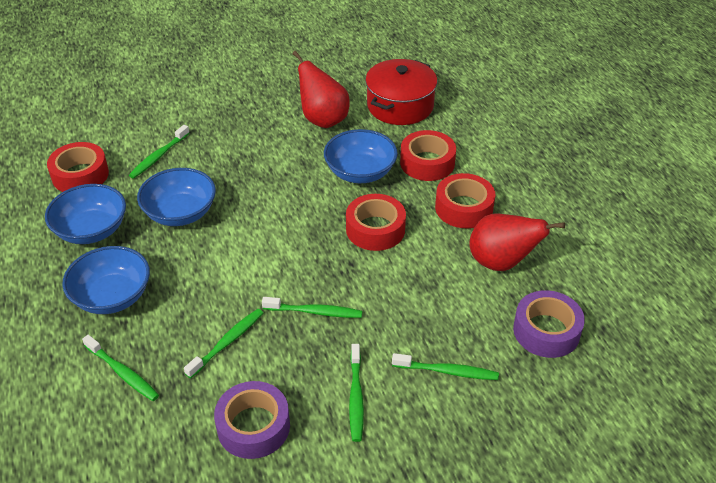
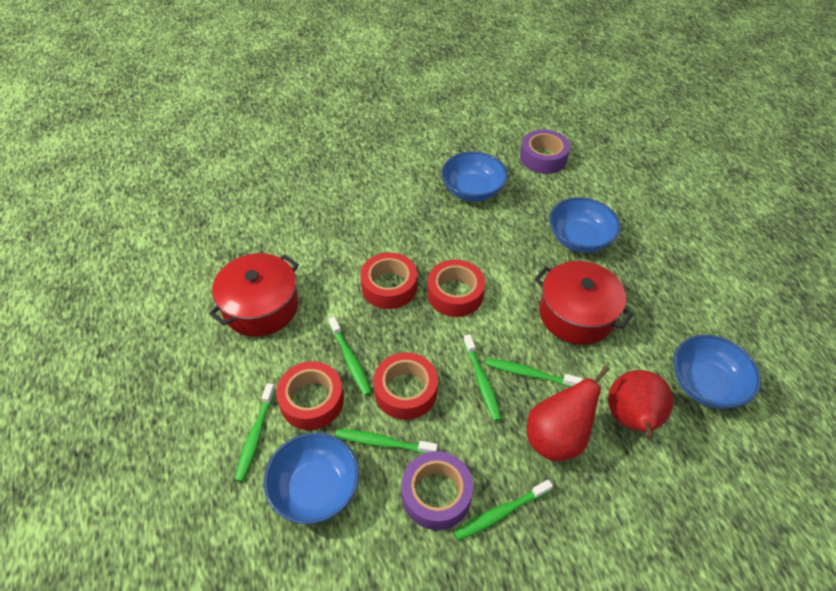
red pot: 1 -> 2

